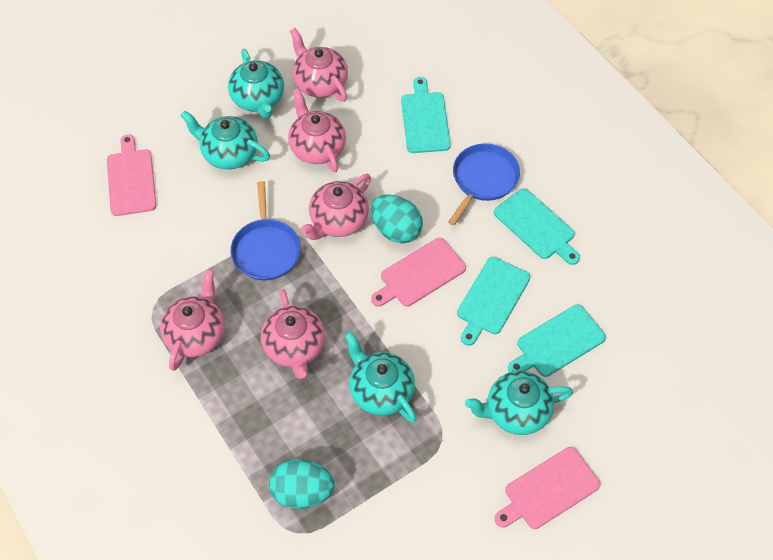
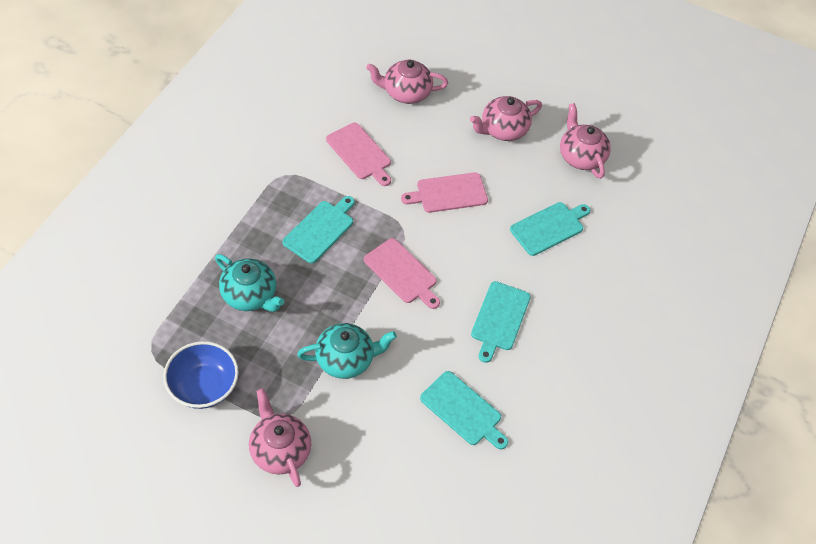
blue bowl: 0 -> 1
blue pan: 2 -> 0
pink teapot: 5 -> 4
turquoise egg: 2 -> 0
turquoise teapot: 4 -> 2

